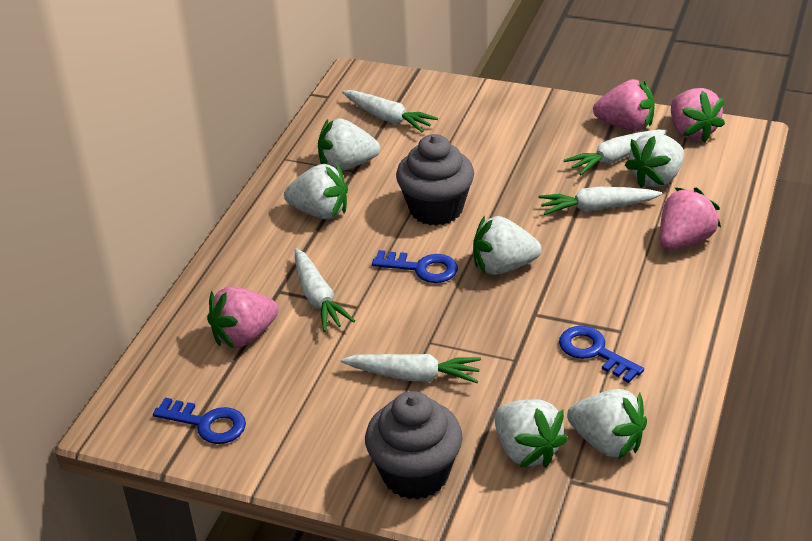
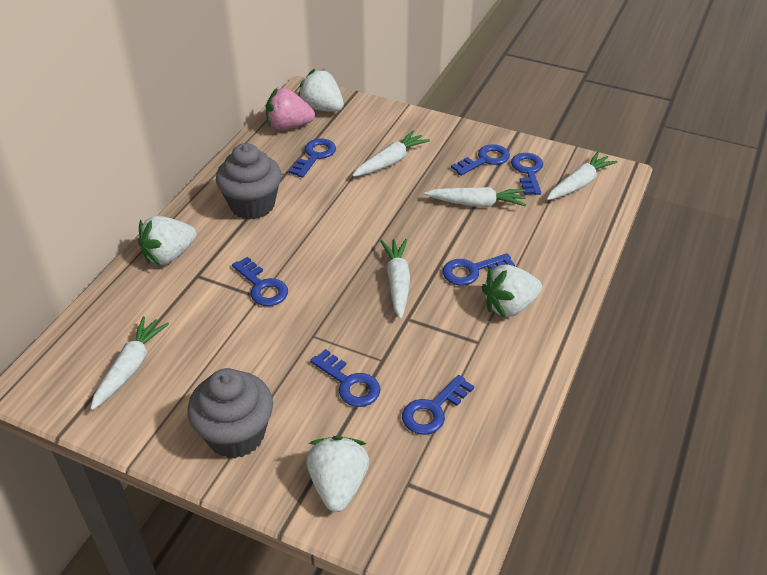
blue key: 3 -> 7
pink strawberry: 4 -> 1
white strawberry: 6 -> 4

